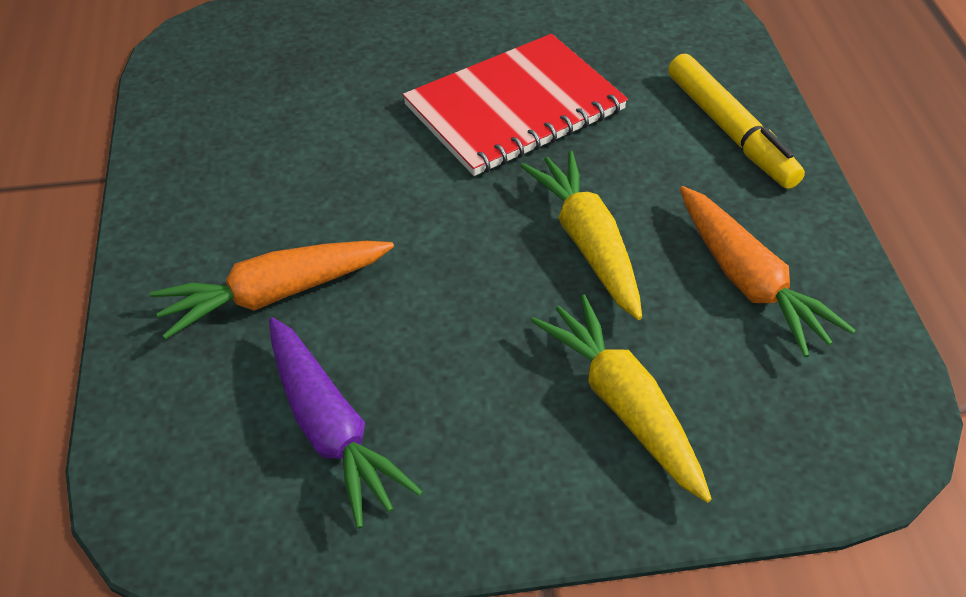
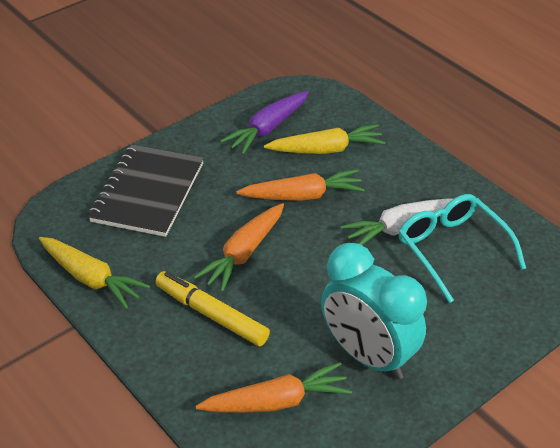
black notebook: 0 -> 1
orange carrot: 2 -> 3
red notebook: 1 -> 0
turquoise clock: 0 -> 1
turquoise glasses: 0 -> 1
white carrot: 0 -> 1

